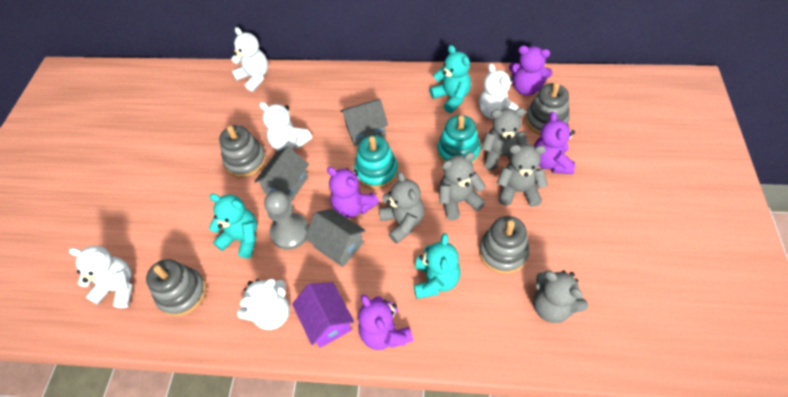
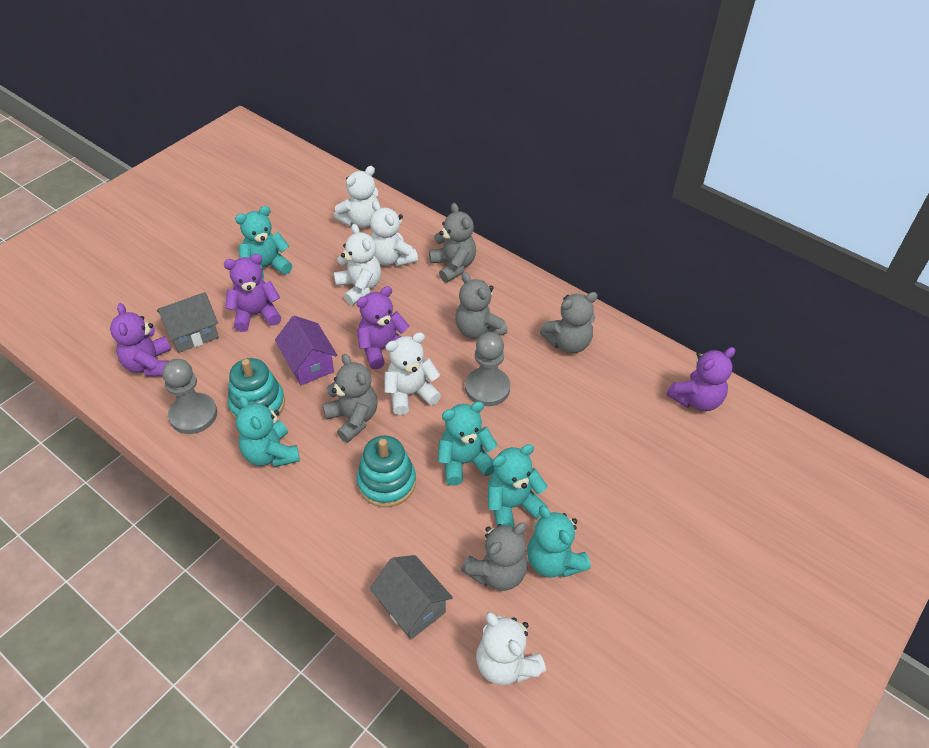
grey house: 3 -> 2
grey pawn: 1 -> 2
grey stacking toy: 4 -> 0
turquoise teddy bear: 3 -> 5

